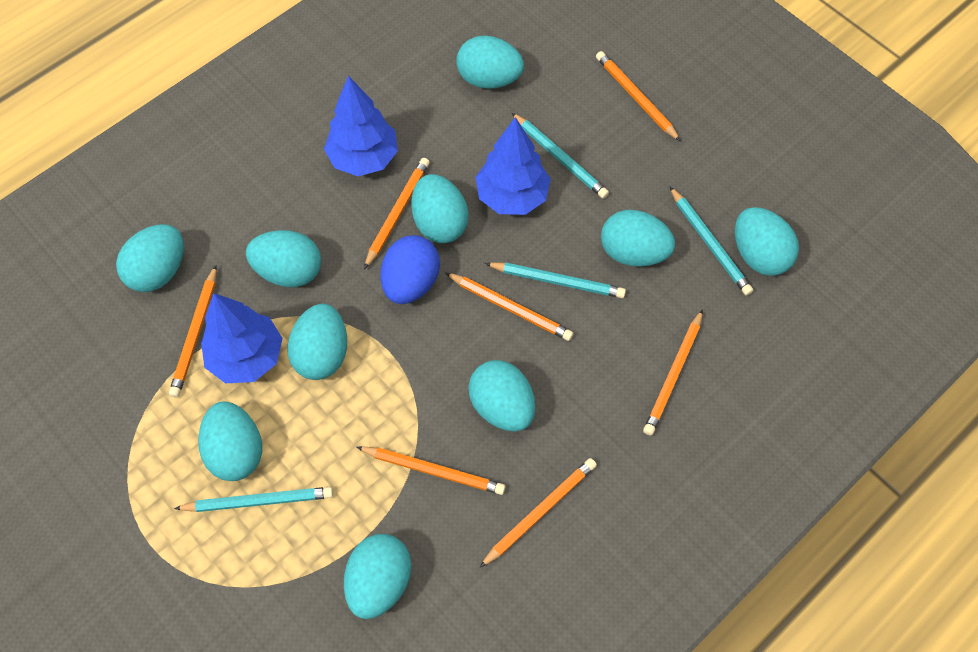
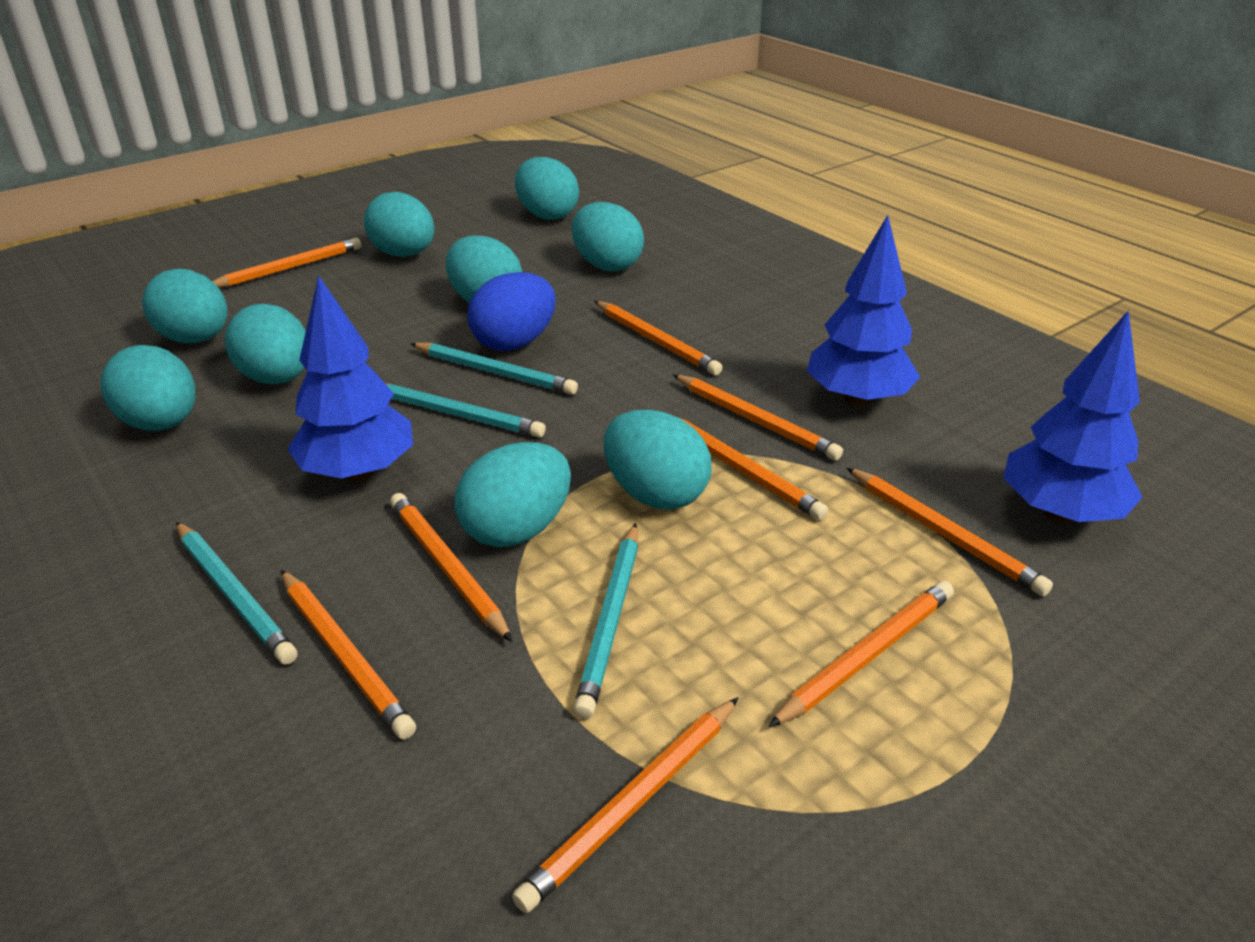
orange pencil: 7 -> 9
turquoise egg: 10 -> 9

